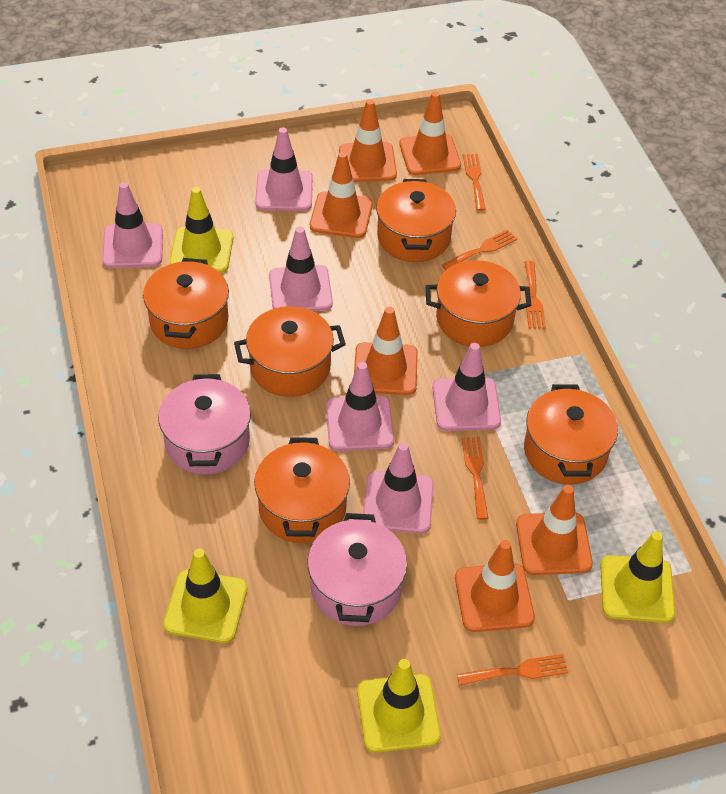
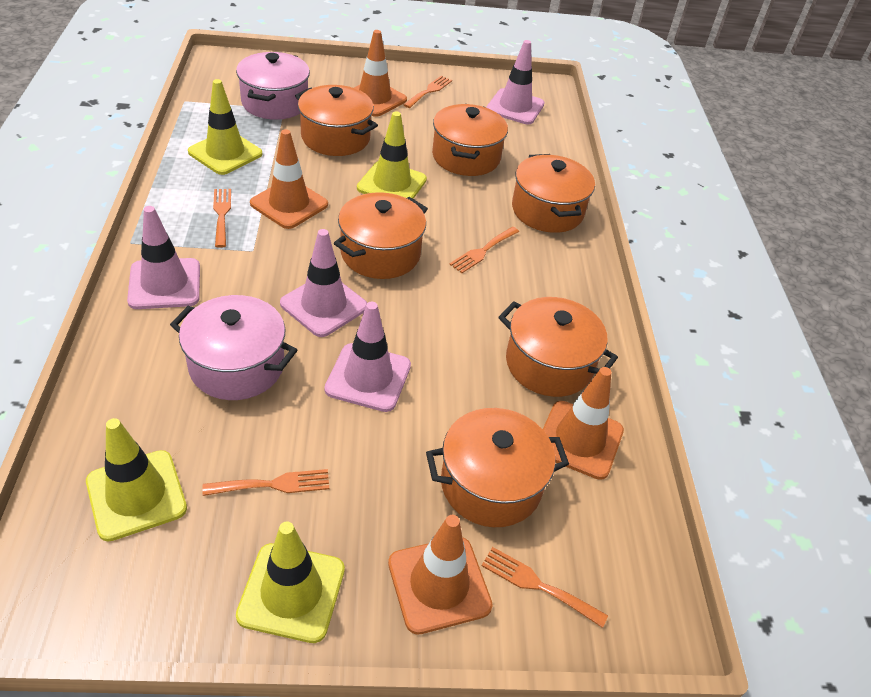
orange traffic cone: 6 -> 4
pink traffic cone: 6 -> 4

